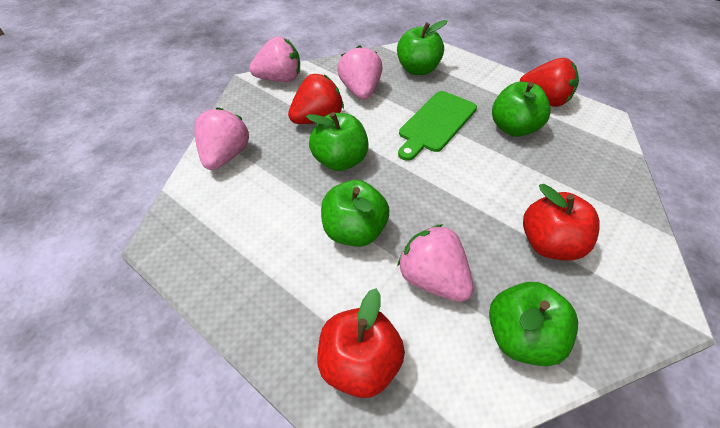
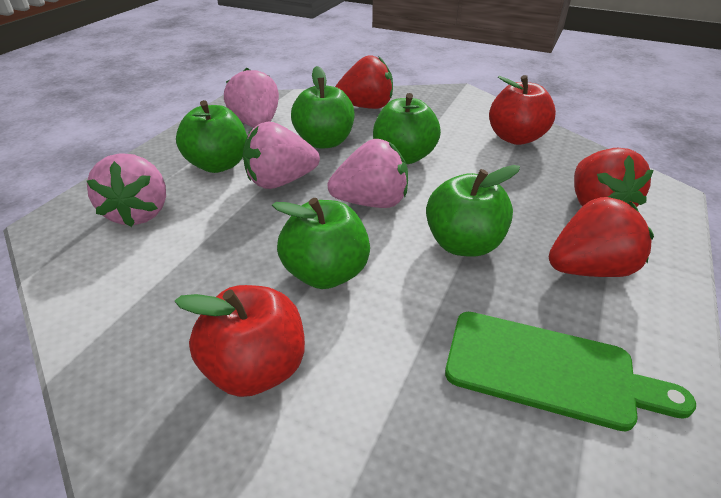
red strawberry: 2 -> 3

